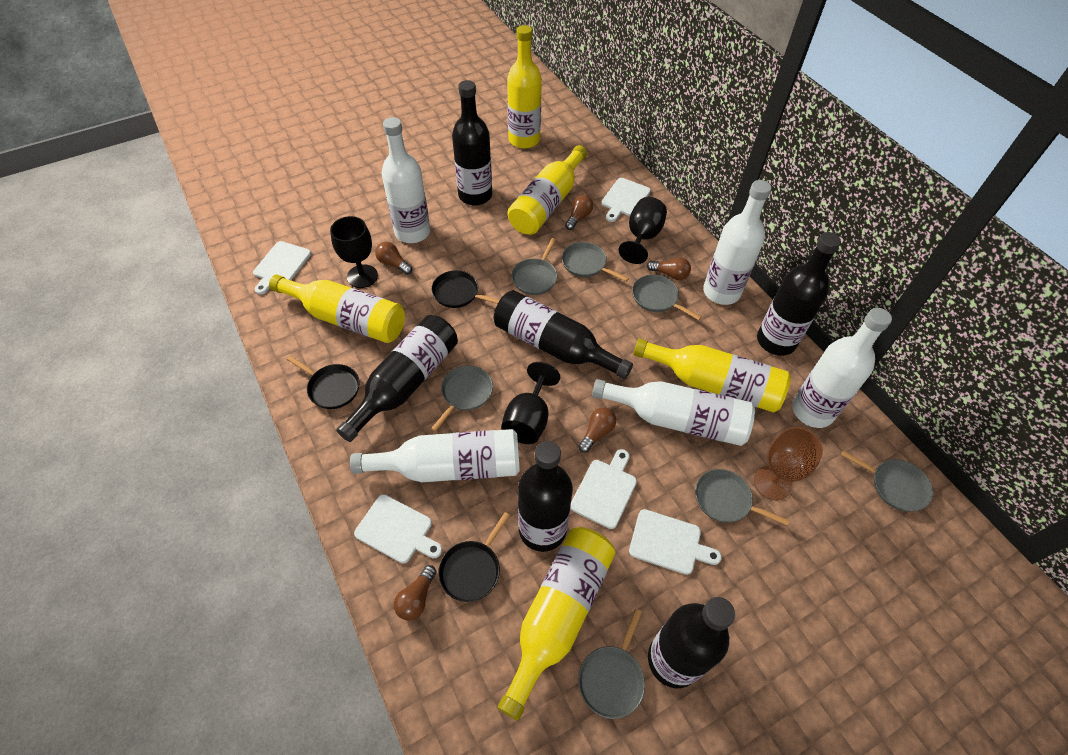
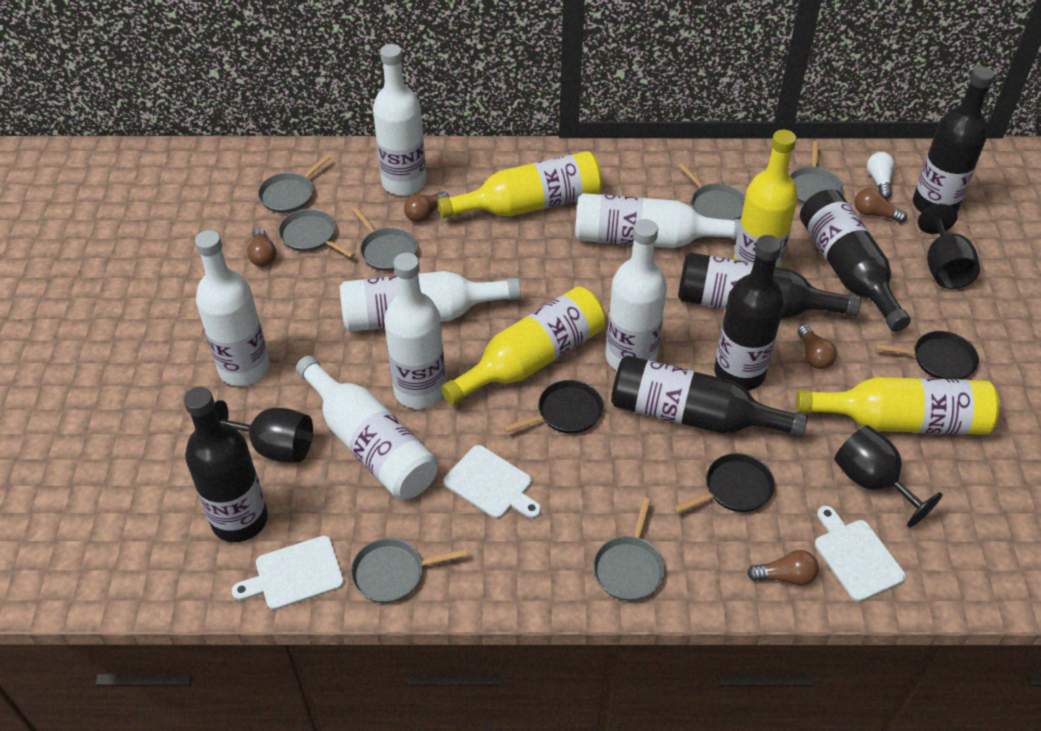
brown goblet: 1 -> 0
white bottle: 5 -> 7
white cutting board: 5 -> 3
white light bulb: 0 -> 1
yellow bottle: 5 -> 4

